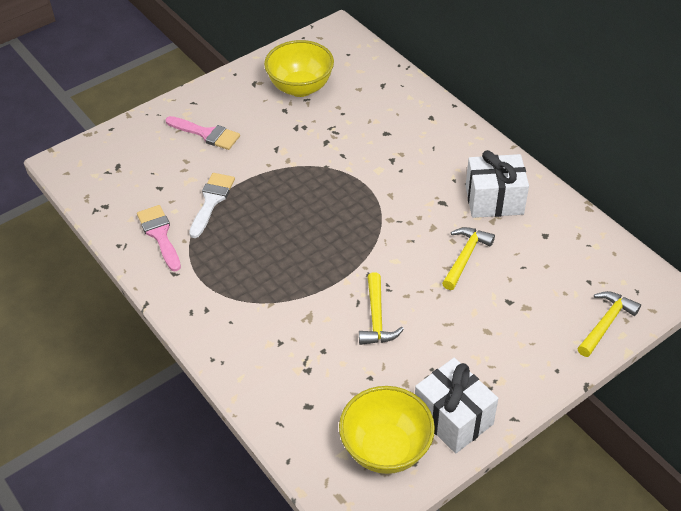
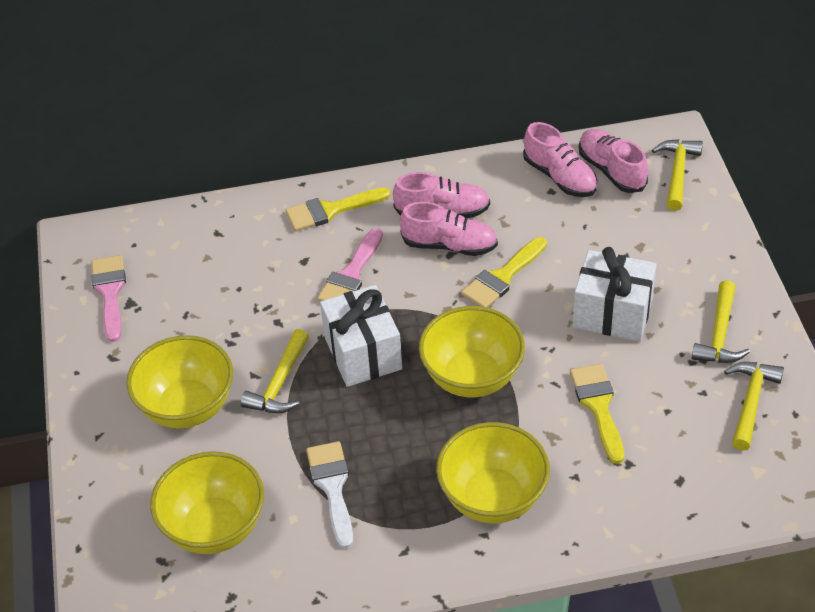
pink shoe: 0 -> 4
yellow bowl: 2 -> 4
yellow brush: 0 -> 3
yellow hammer: 3 -> 4

